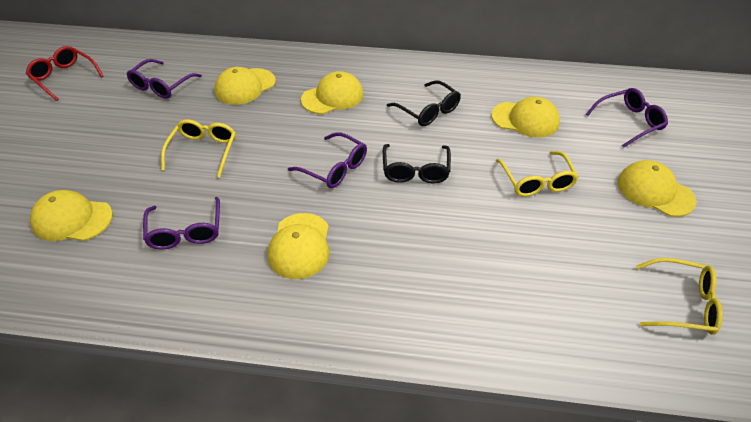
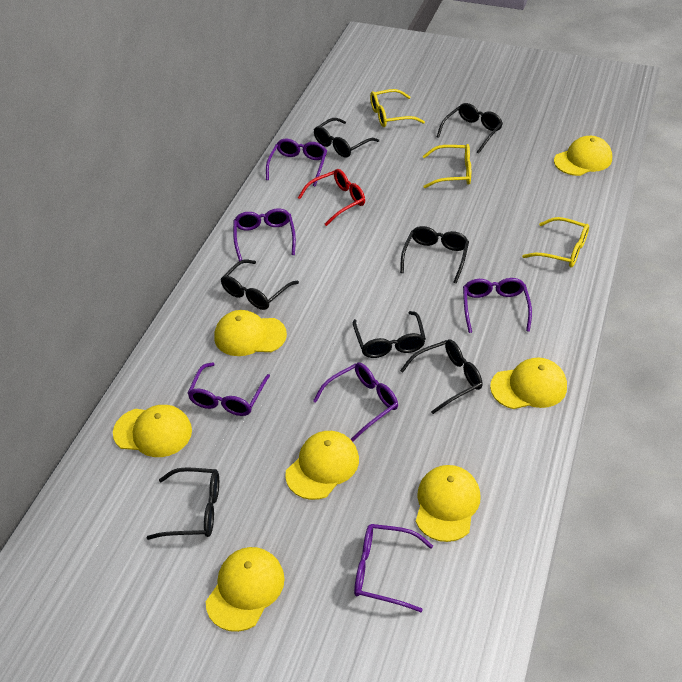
black glasses: 2 -> 7
purple glasses: 4 -> 6
yellow cap: 6 -> 7

